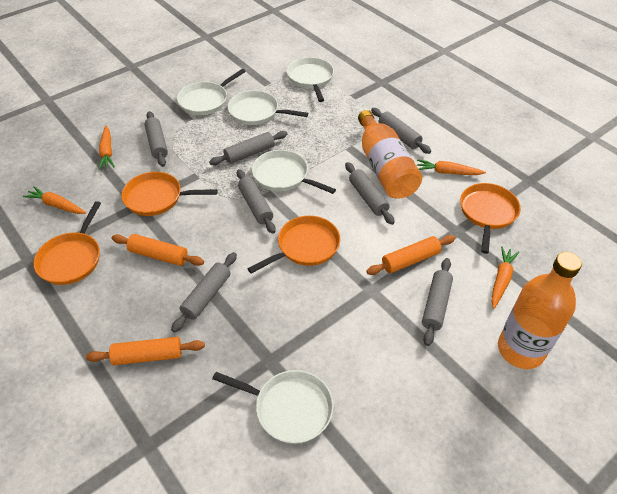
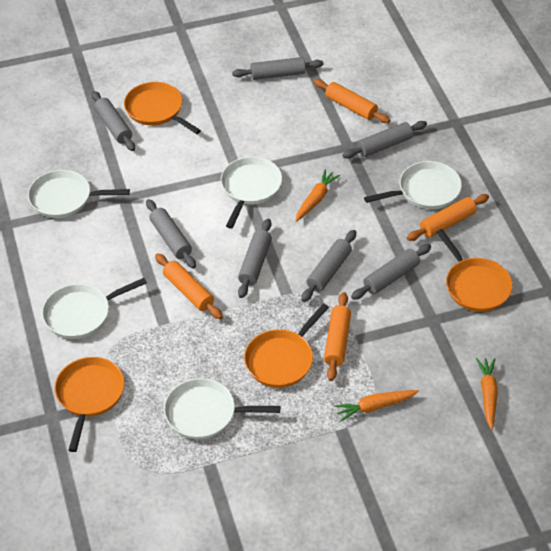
orange bottle: 2 -> 0
orange carrot: 4 -> 3
orange rolling pin: 3 -> 4

